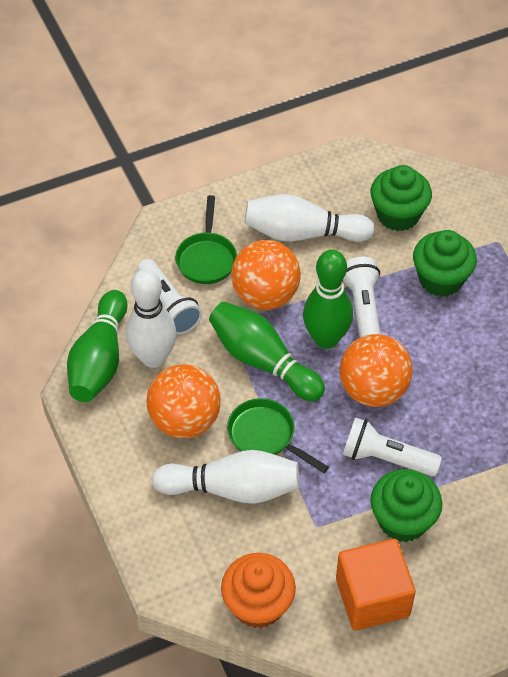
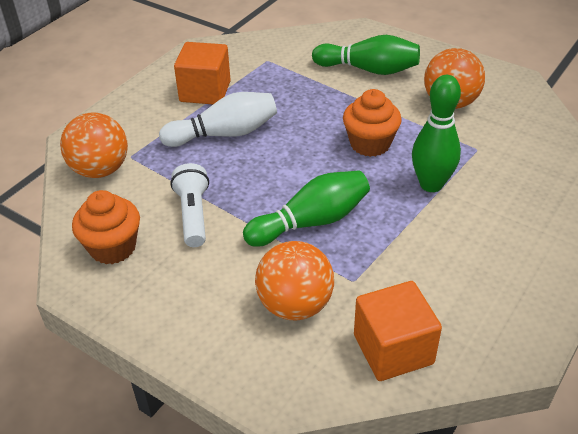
green cupcake: 3 -> 0
green pan: 2 -> 0
orange cube: 1 -> 2
orange cupcake: 1 -> 2
white bowling pin: 3 -> 1
white flashlight: 3 -> 1

